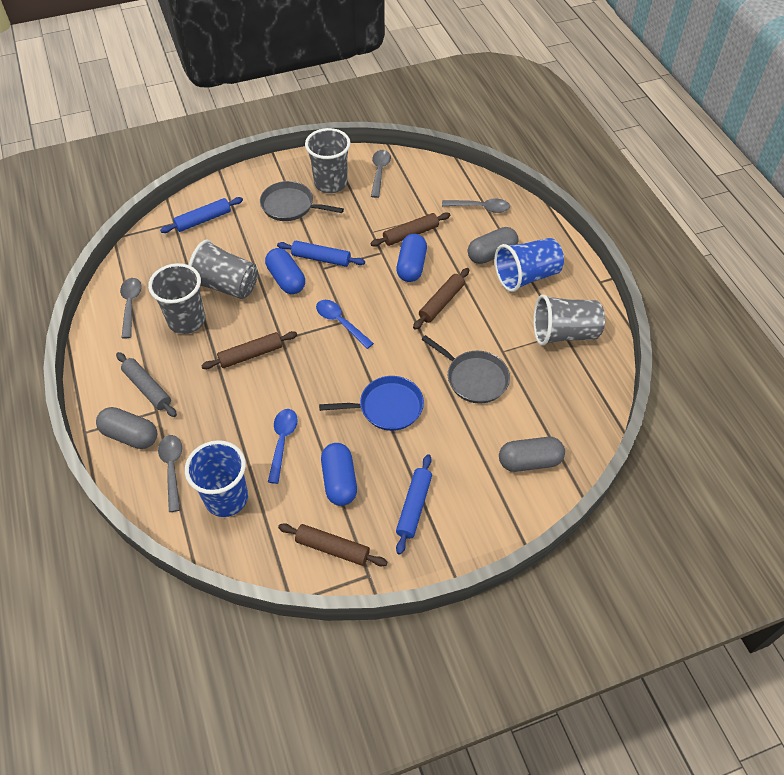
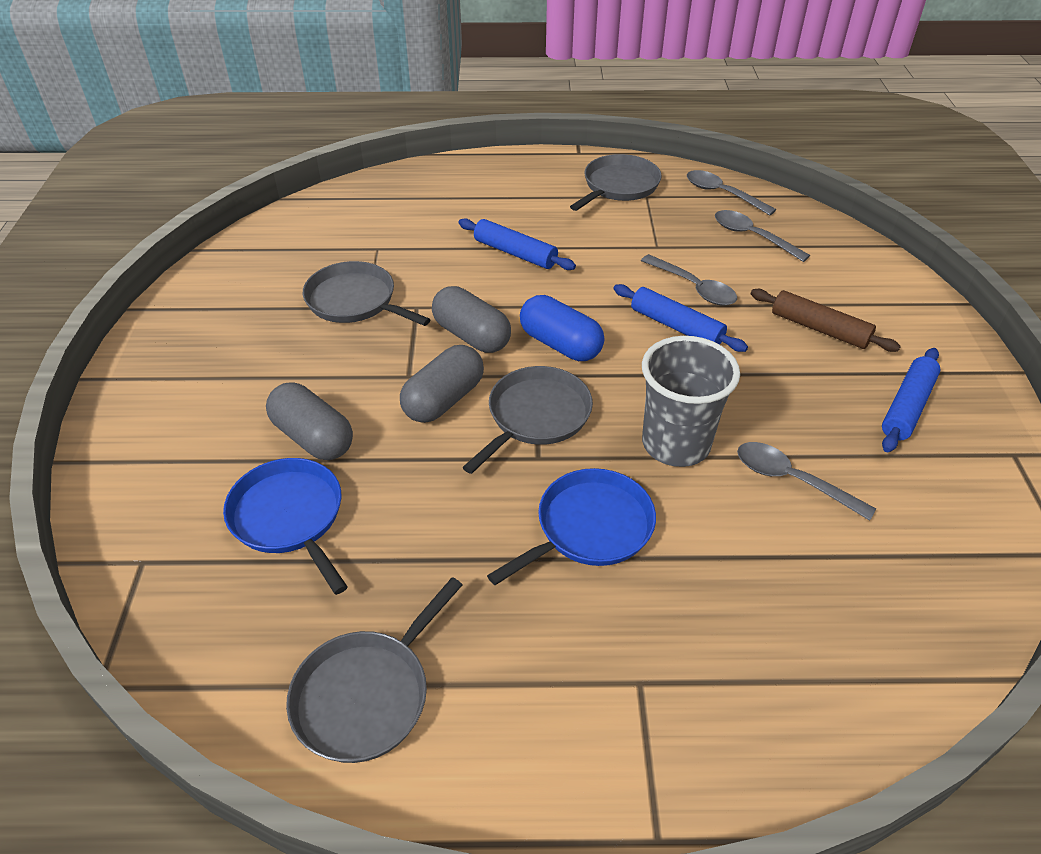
blue capsule: 3 -> 1
blue cup: 2 -> 0
blue pan: 1 -> 2
blue spoon: 2 -> 0
brown rolling pin: 4 -> 1
grey cup: 4 -> 1
grey pan: 2 -> 4
grey rolling pin: 1 -> 0

